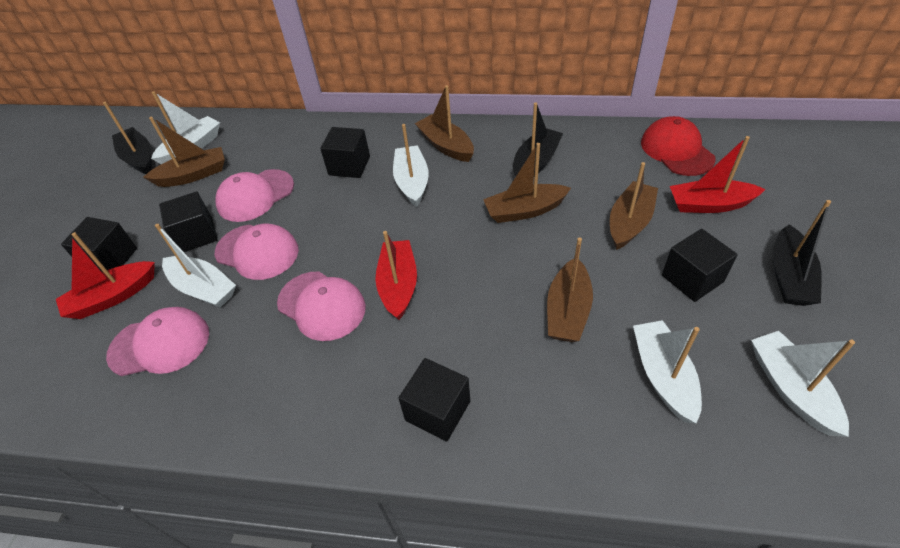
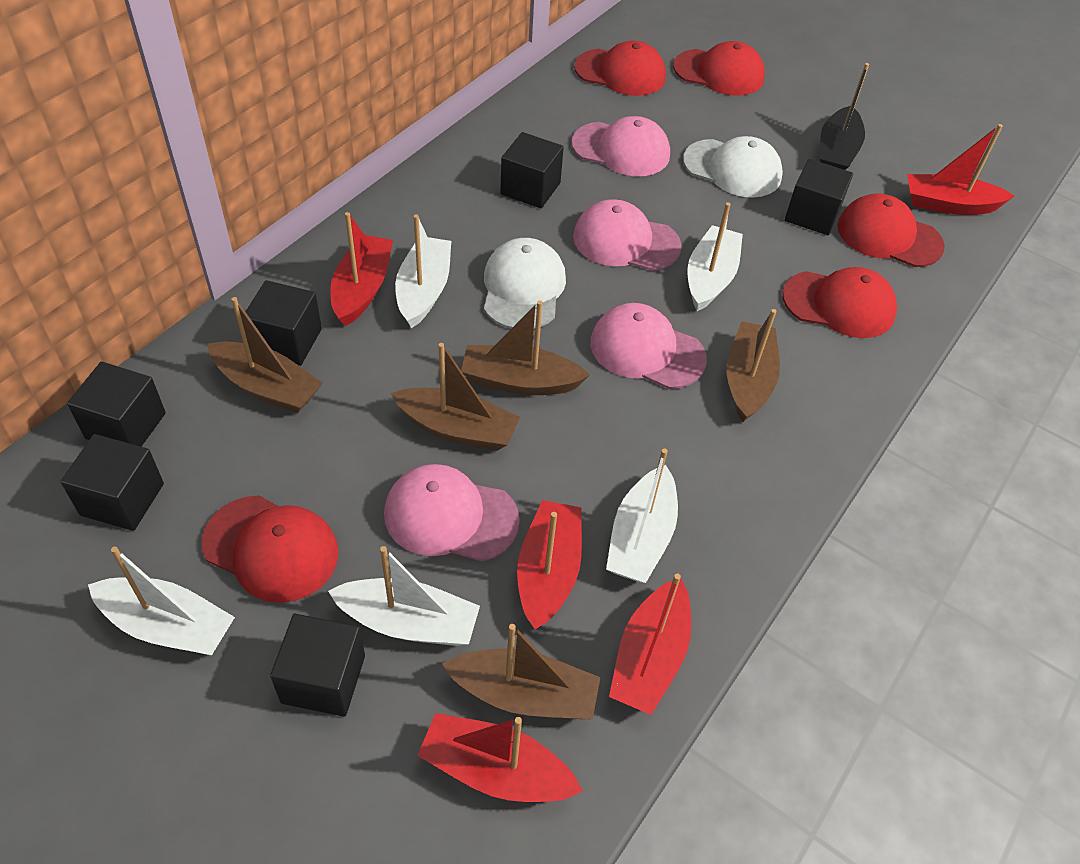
black boat: 3 -> 1
black cube: 5 -> 6
red boat: 3 -> 5
red cap: 1 -> 5
white cap: 0 -> 2

